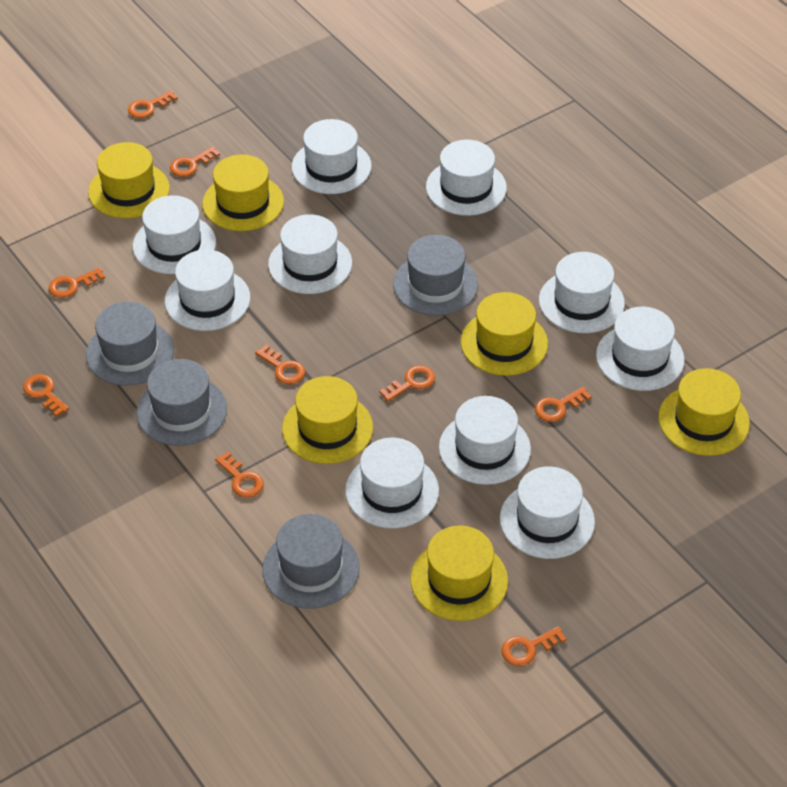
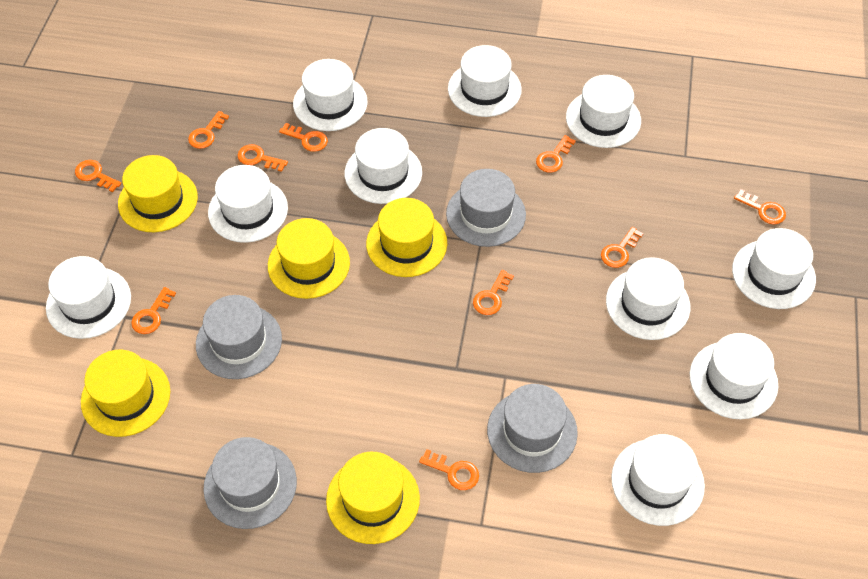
orange key: 9 -> 10
yellow hat: 6 -> 5

